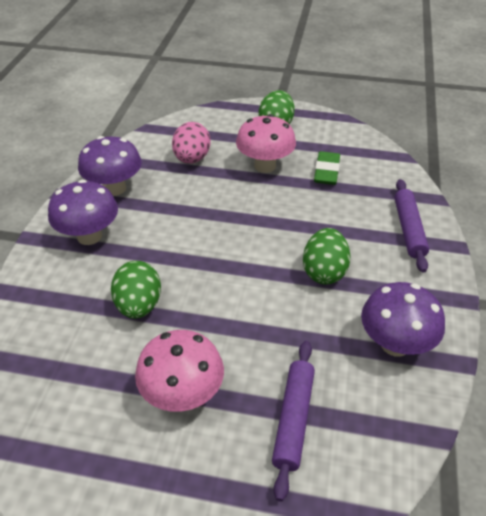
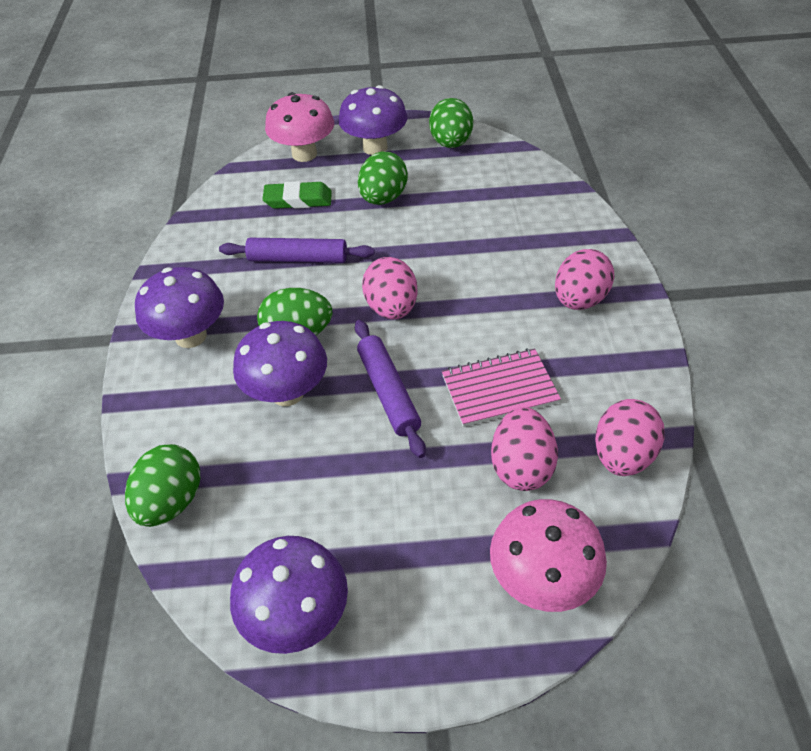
green egg: 3 -> 4
pink egg: 1 -> 4
pink notebook: 0 -> 1
purple mushroom: 3 -> 4

